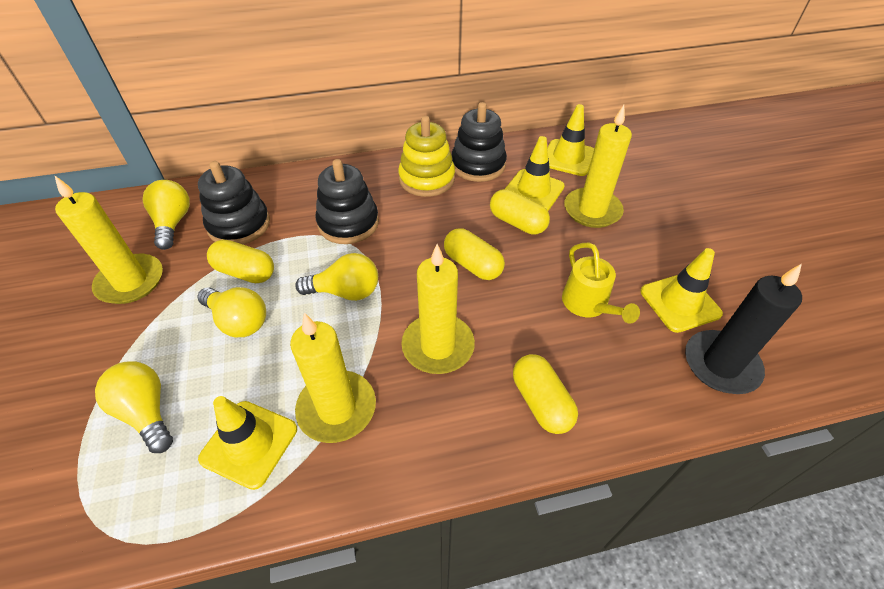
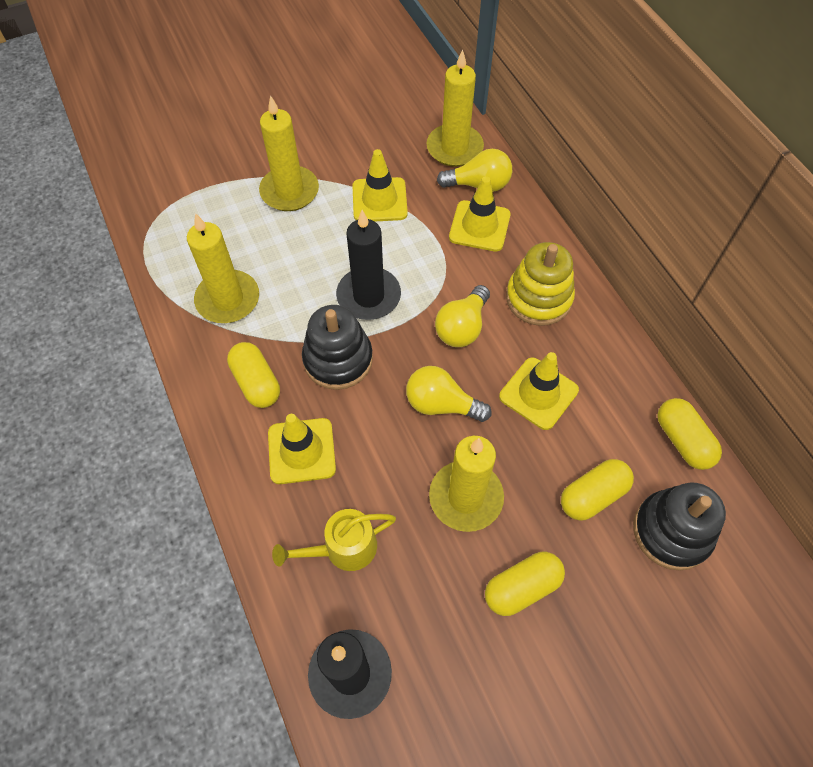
black candle: 1 -> 2
black stacking toy: 3 -> 2
yellow light bulb: 4 -> 3

